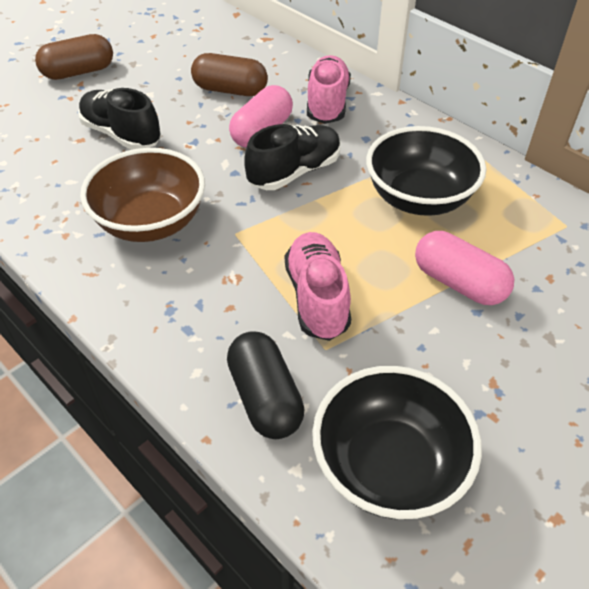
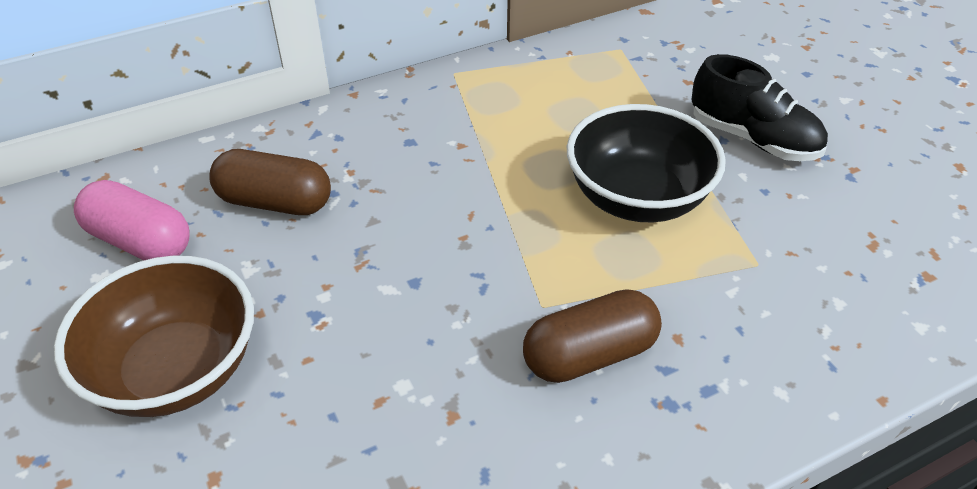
black bowl: 2 -> 1
black capsule: 1 -> 0
black shoe: 2 -> 1
pink capsule: 2 -> 1
pink shoe: 2 -> 0

